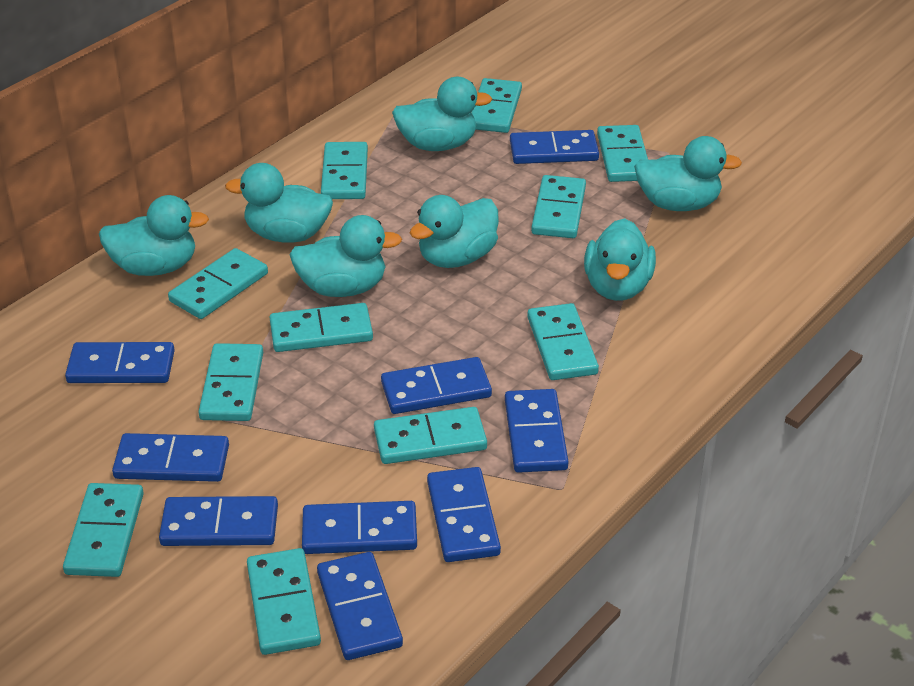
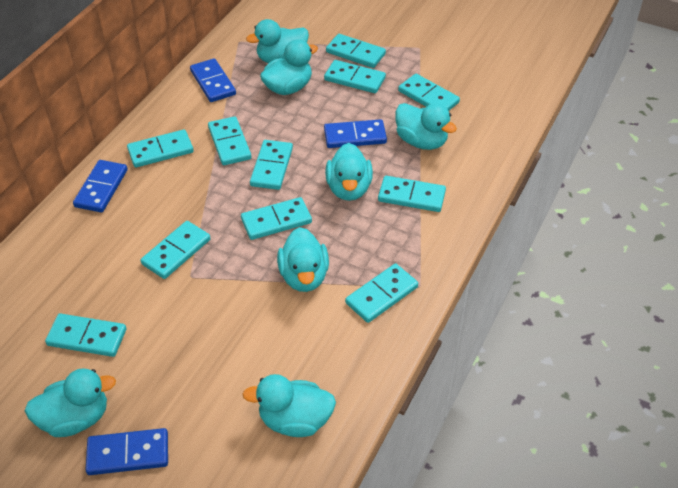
blue domino: 9 -> 4

